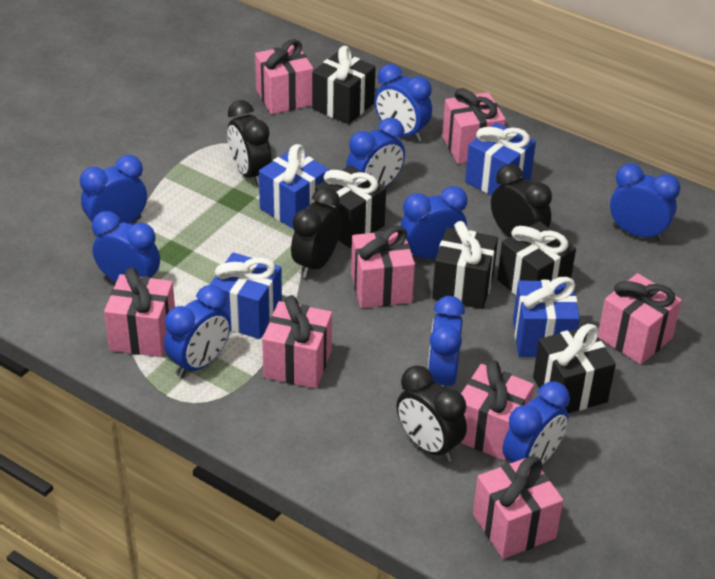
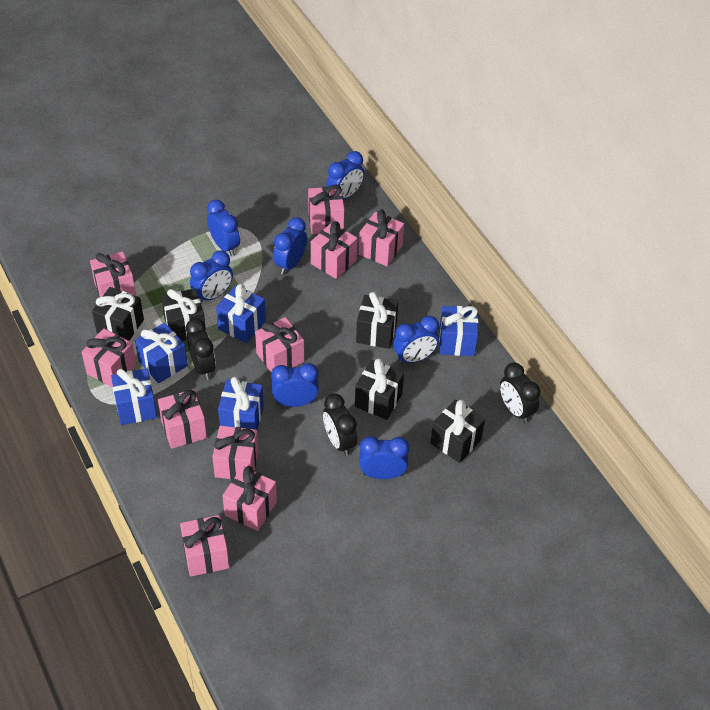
black clock: 4 -> 3
blue clock: 9 -> 7
blue gift: 4 -> 5
pink gift: 8 -> 10

